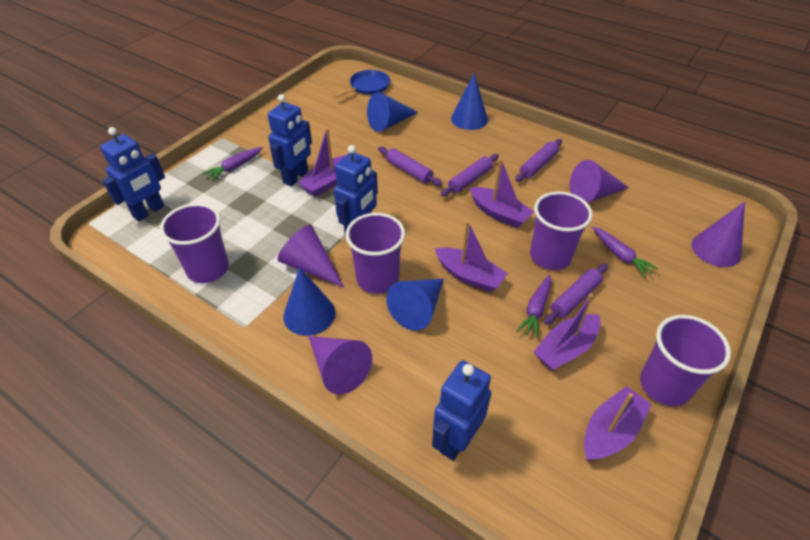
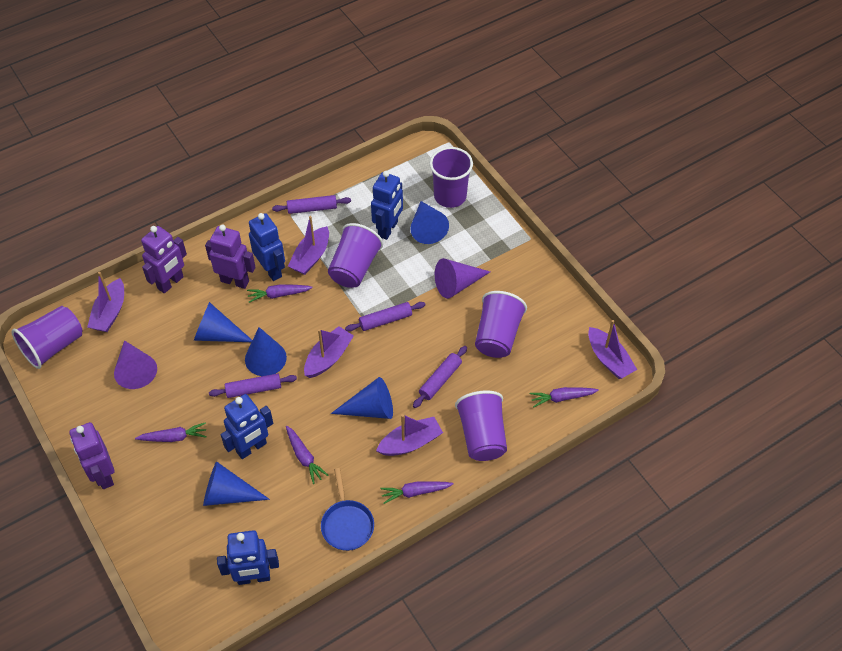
blue cone: 4 -> 5
purple carrot: 3 -> 5
purple cone: 4 -> 2
purple cup: 4 -> 5
purple robot: 0 -> 3

